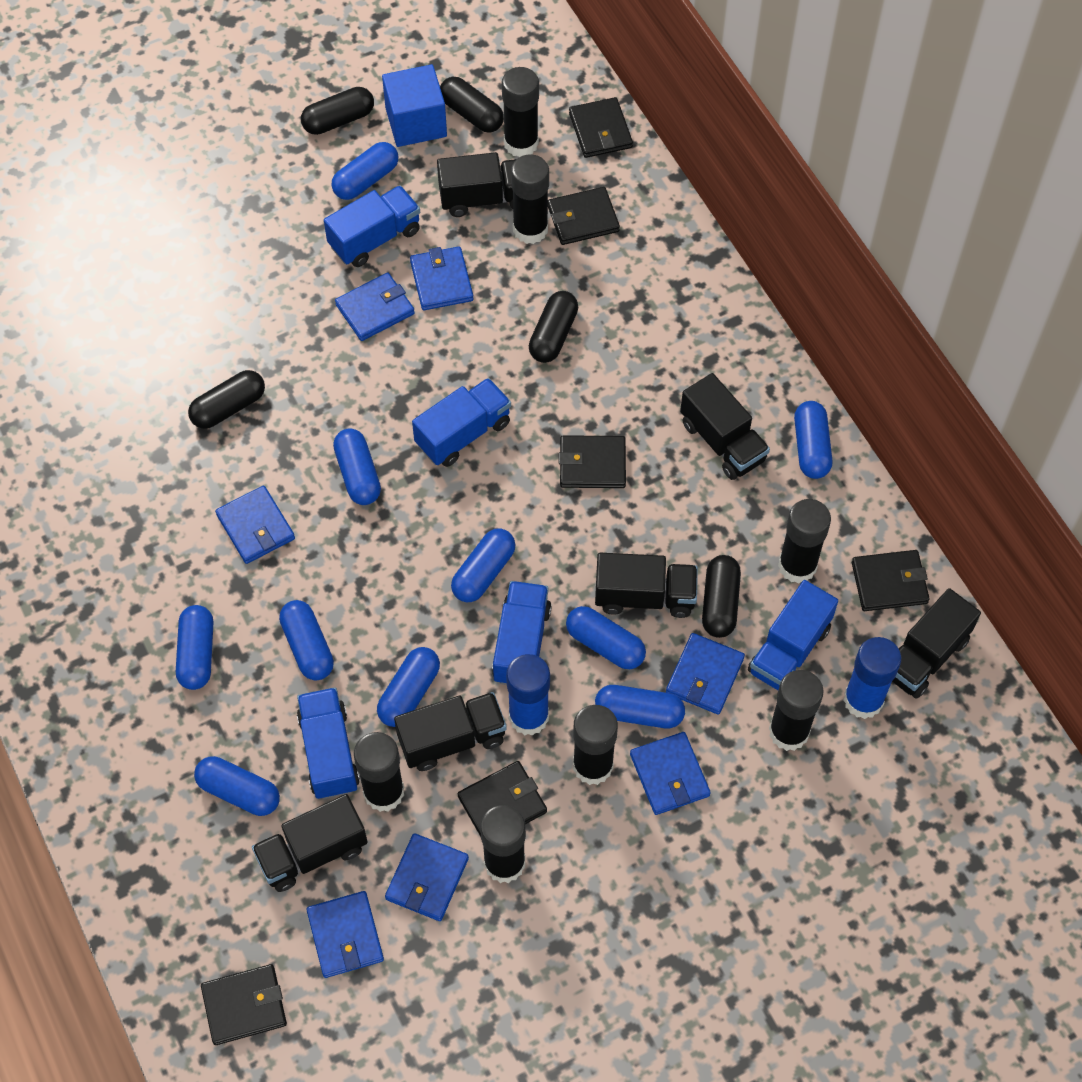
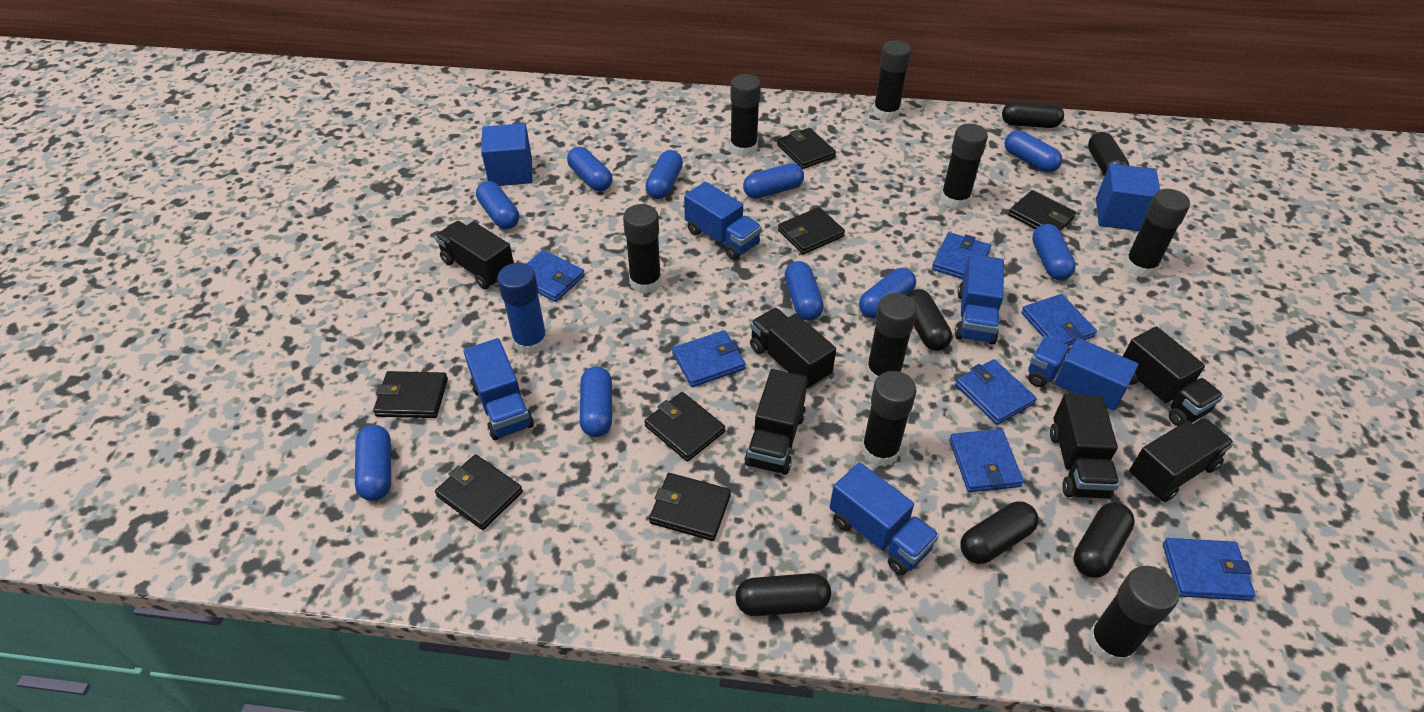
black capsule: 5 -> 6
black glue stick: 7 -> 8
black wallet: 6 -> 7
blue cube: 1 -> 2
blue glue stick: 2 -> 1

